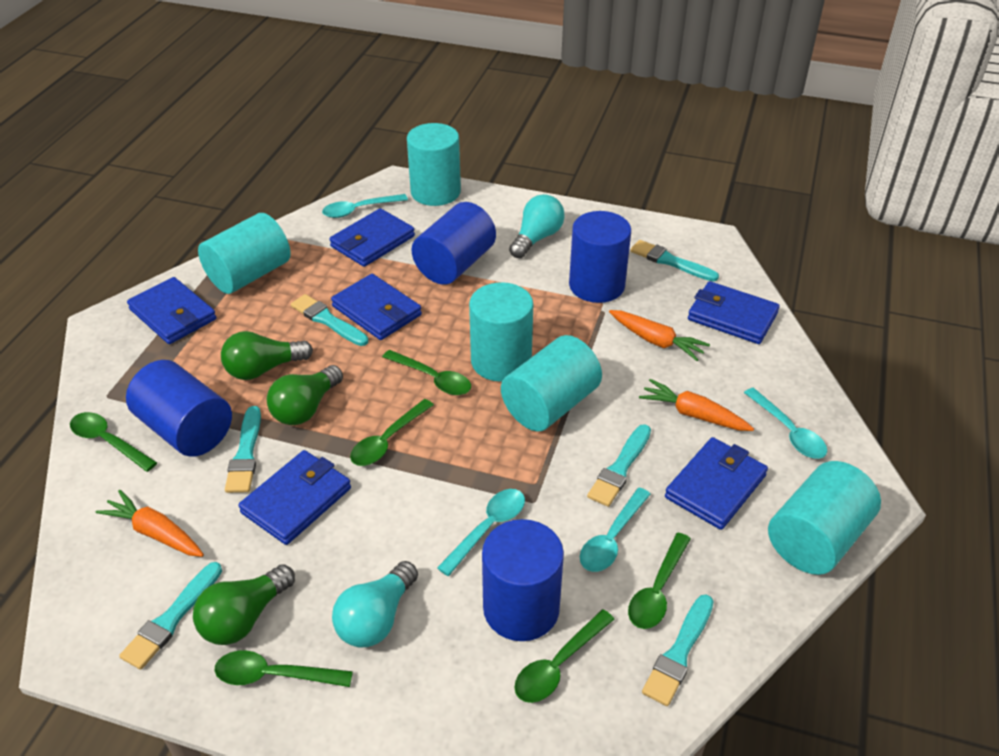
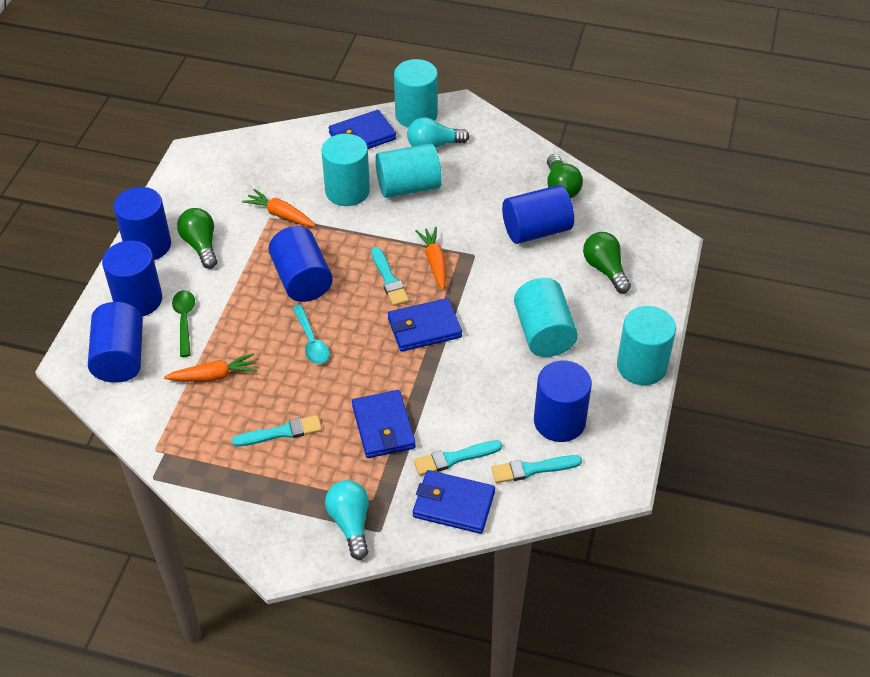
blue cylinder: 4 -> 6
blue wallet: 6 -> 4
green spoon: 6 -> 1
turquoise brush: 6 -> 4
turquoise spoon: 4 -> 1

